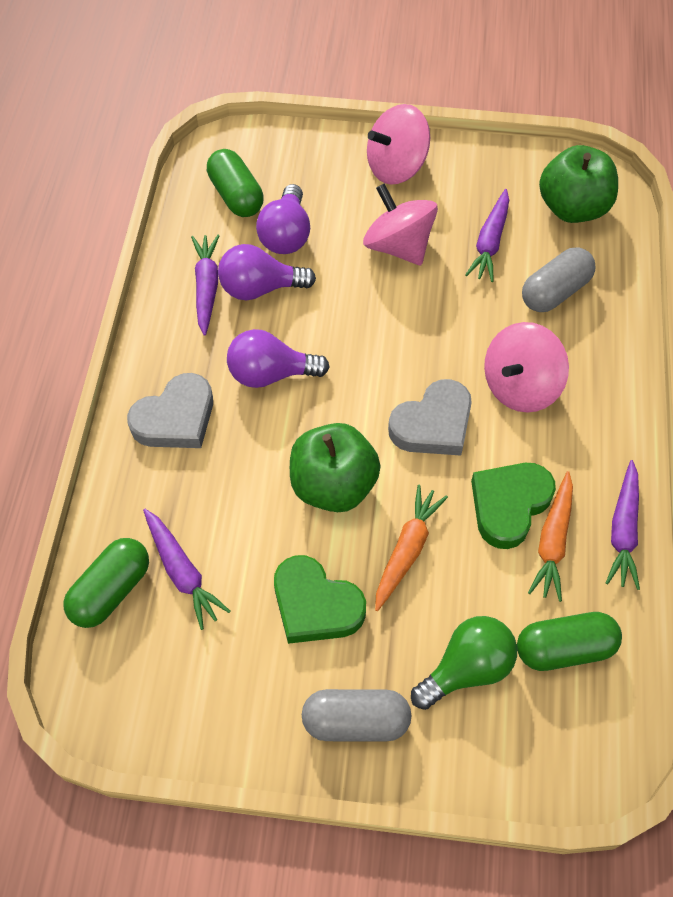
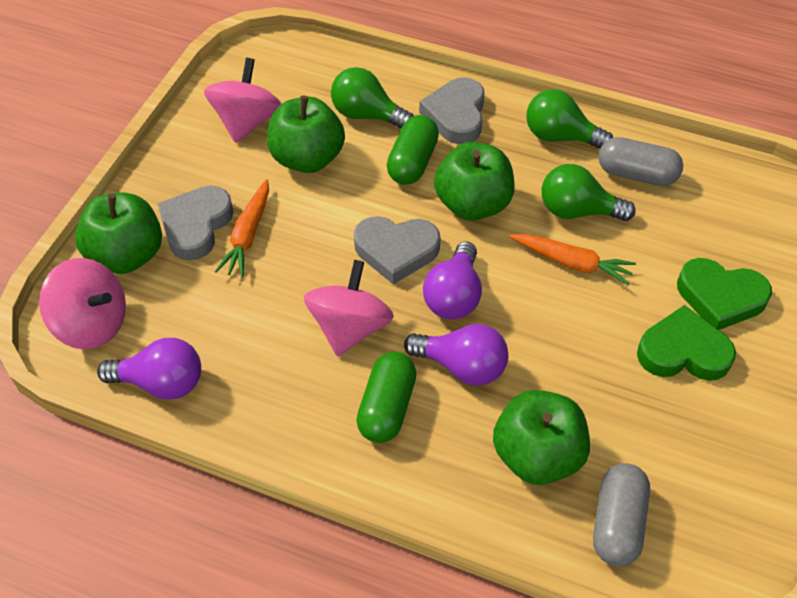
green apple: 2 -> 4
green capsule: 3 -> 2
green light bulb: 1 -> 3
grey heart: 2 -> 3
purple carrot: 4 -> 0

